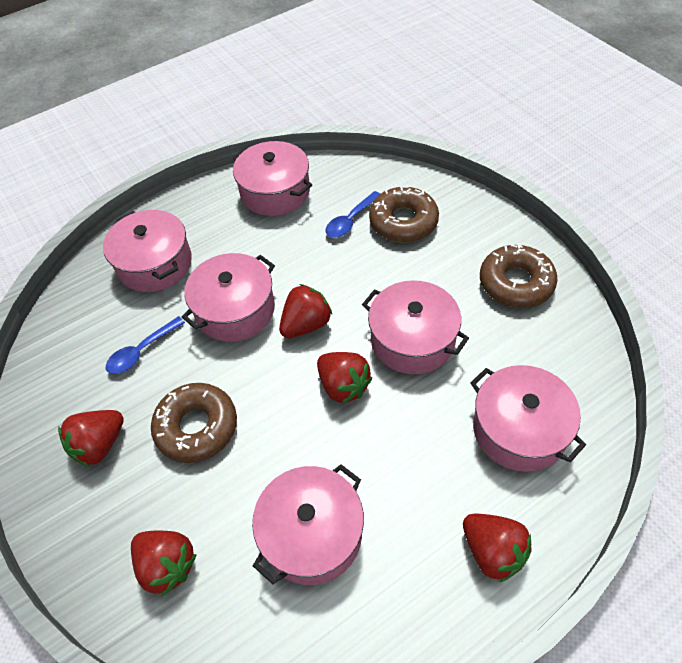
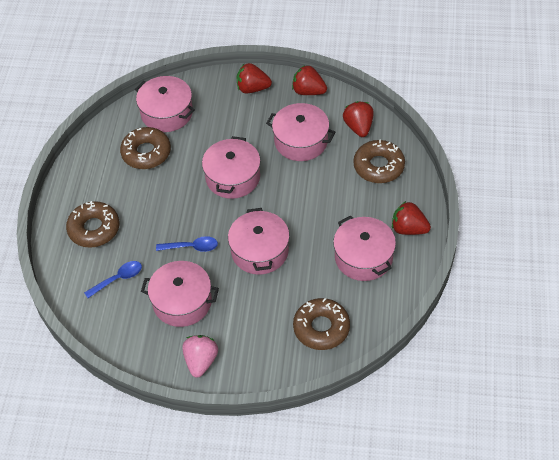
brown donut: 3 -> 4
pink strawberry: 0 -> 1
red strawberry: 5 -> 4

